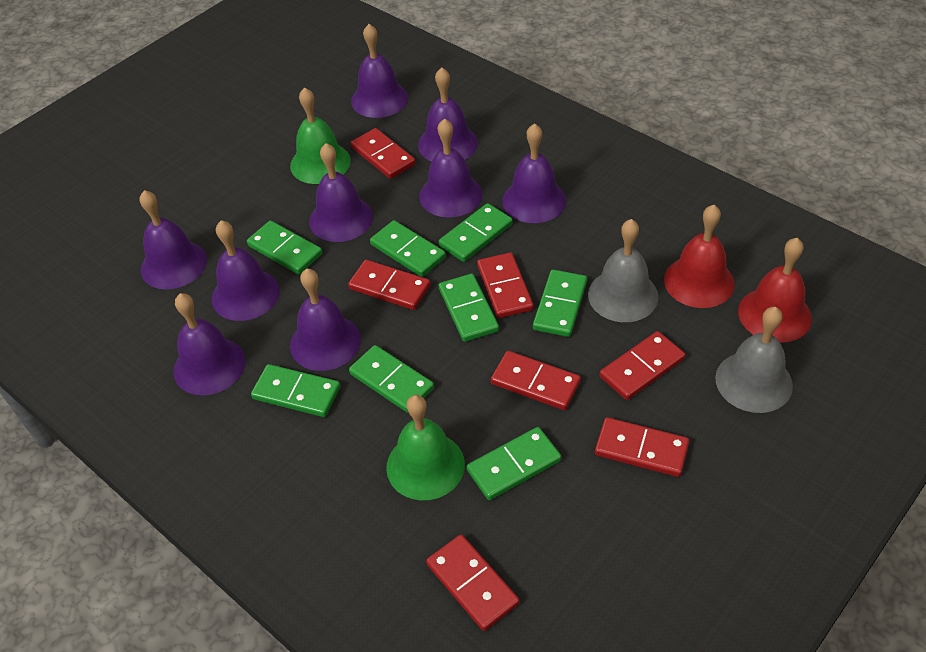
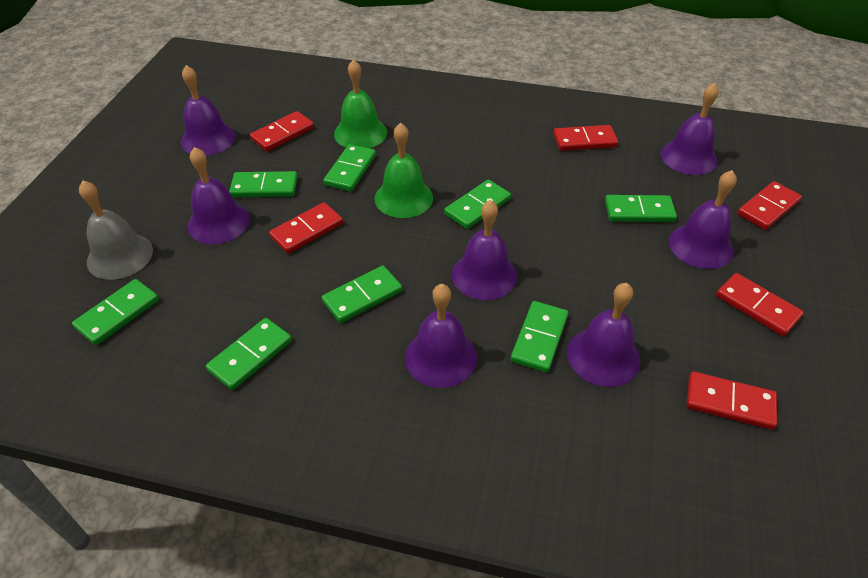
grey bell: 2 -> 1
purple bell: 9 -> 7
red bell: 2 -> 0
red domino: 7 -> 6

